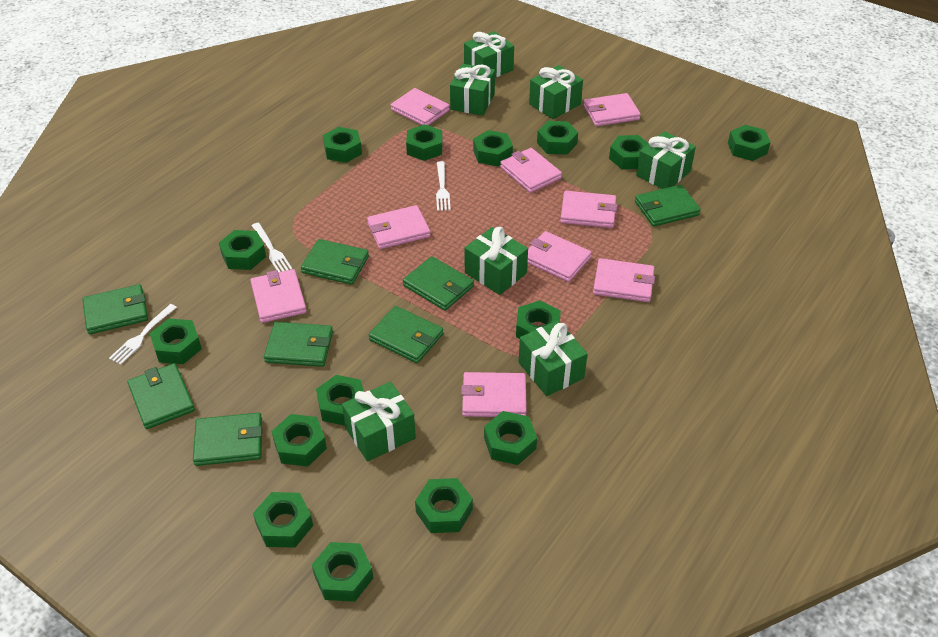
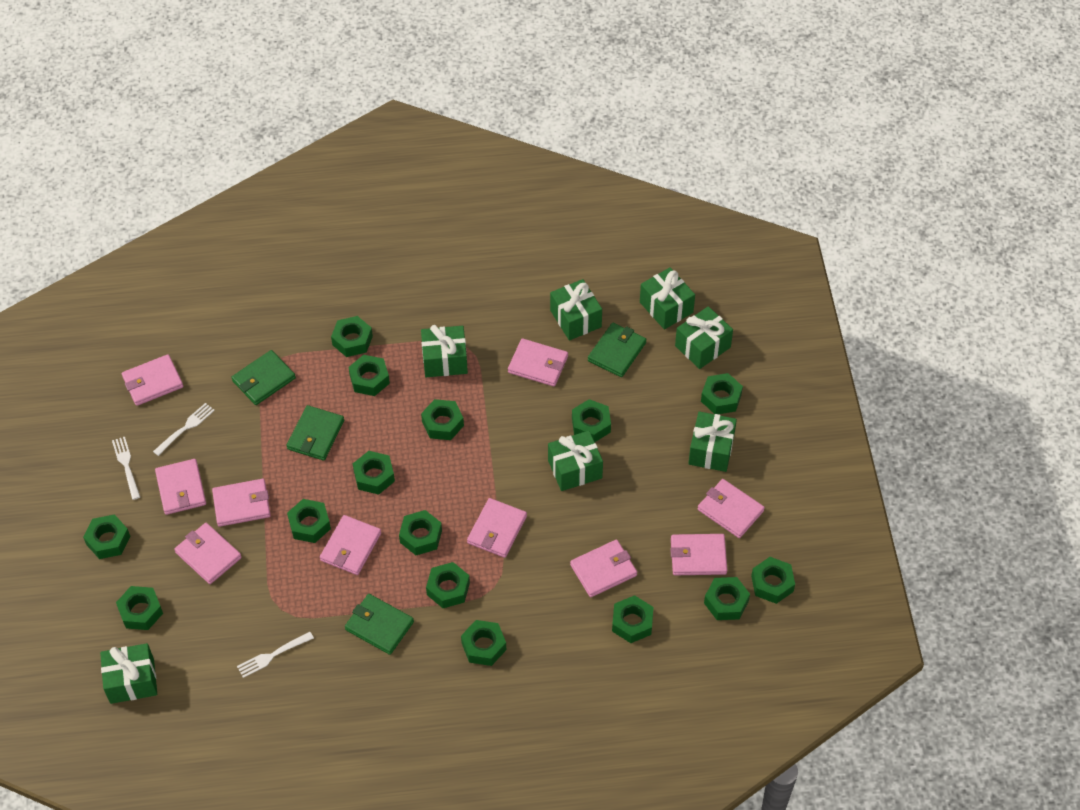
green wallet: 8 -> 4
pink wallet: 9 -> 10

